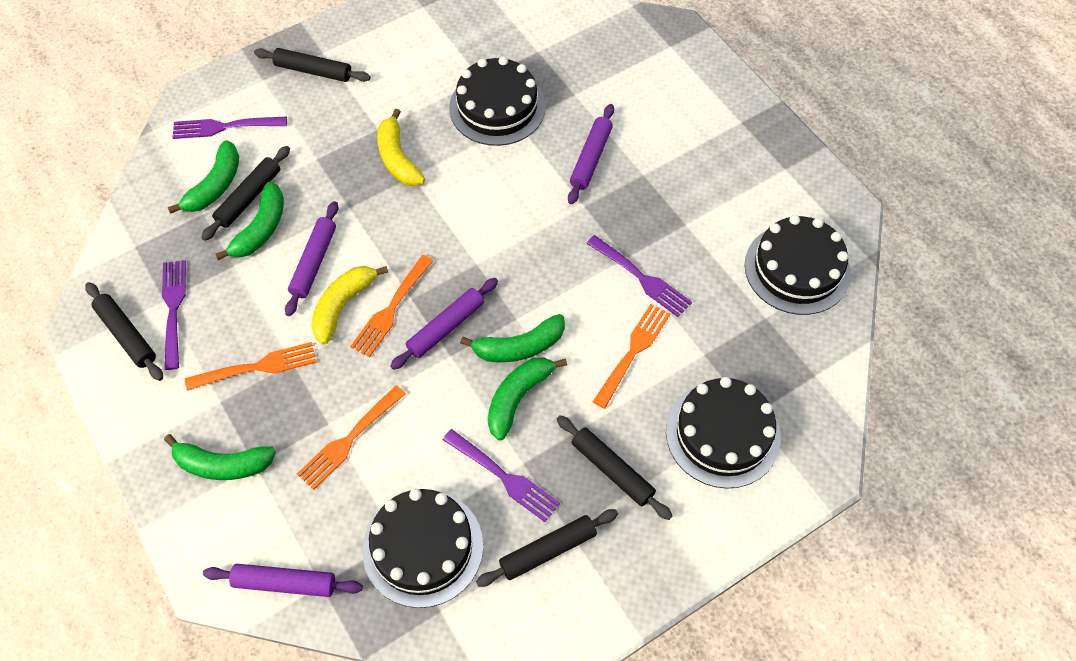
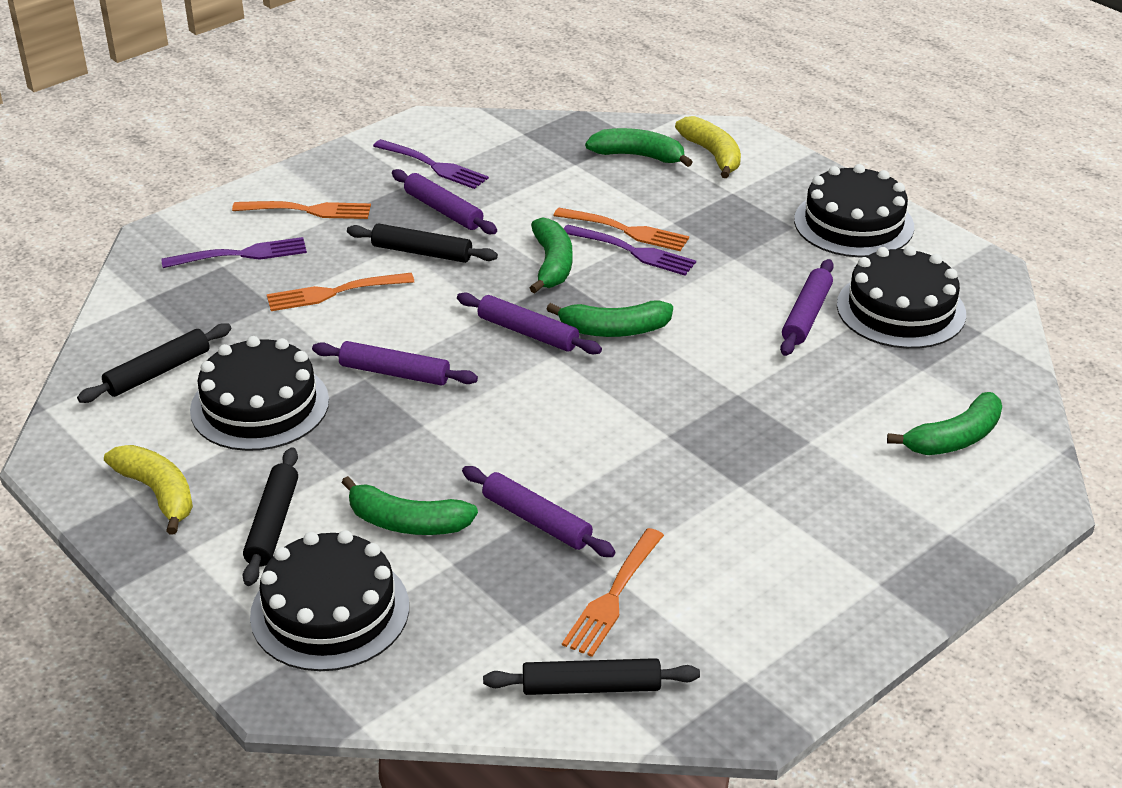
black rolling pin: 5 -> 4
purple fork: 4 -> 3
purple rolling pin: 4 -> 5

